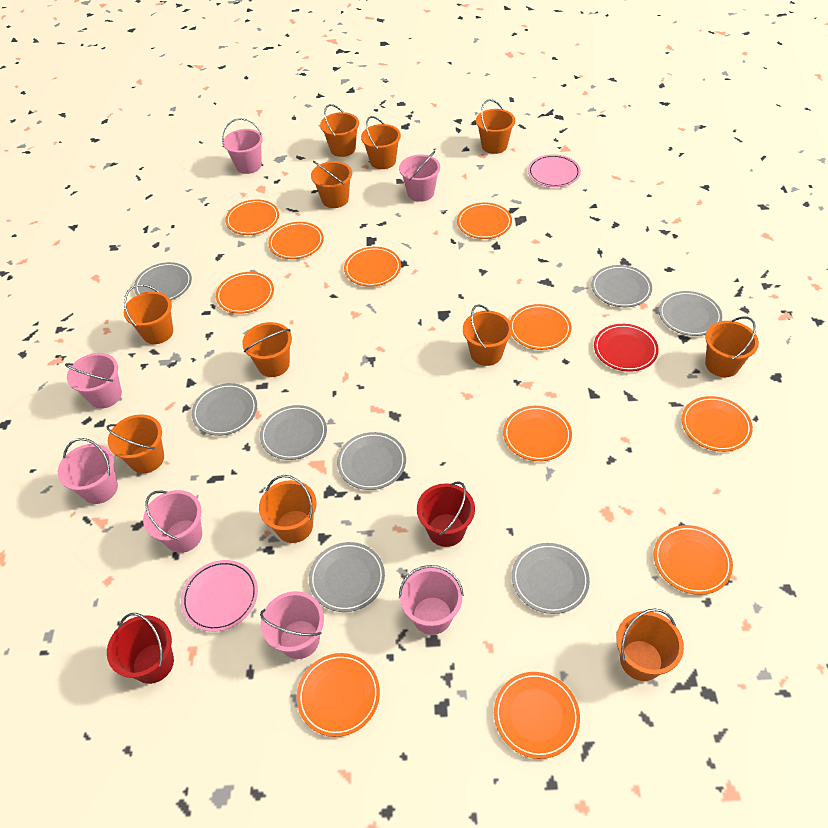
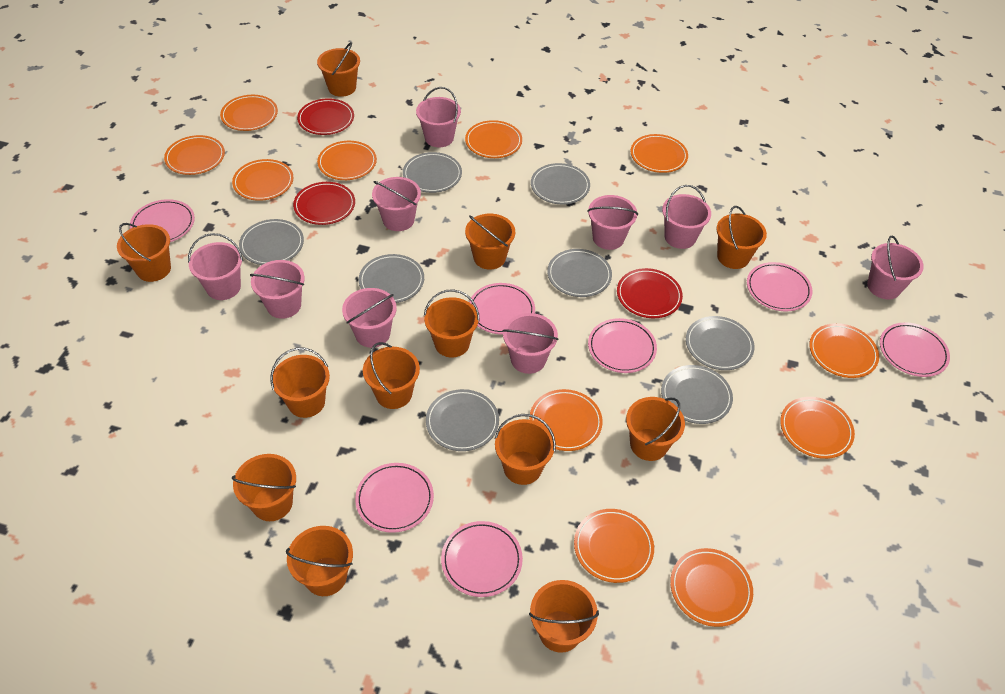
orange bucket: 11 -> 12
pink bucket: 7 -> 9
pink plate: 2 -> 7
red bucket: 2 -> 0
red plate: 1 -> 3

